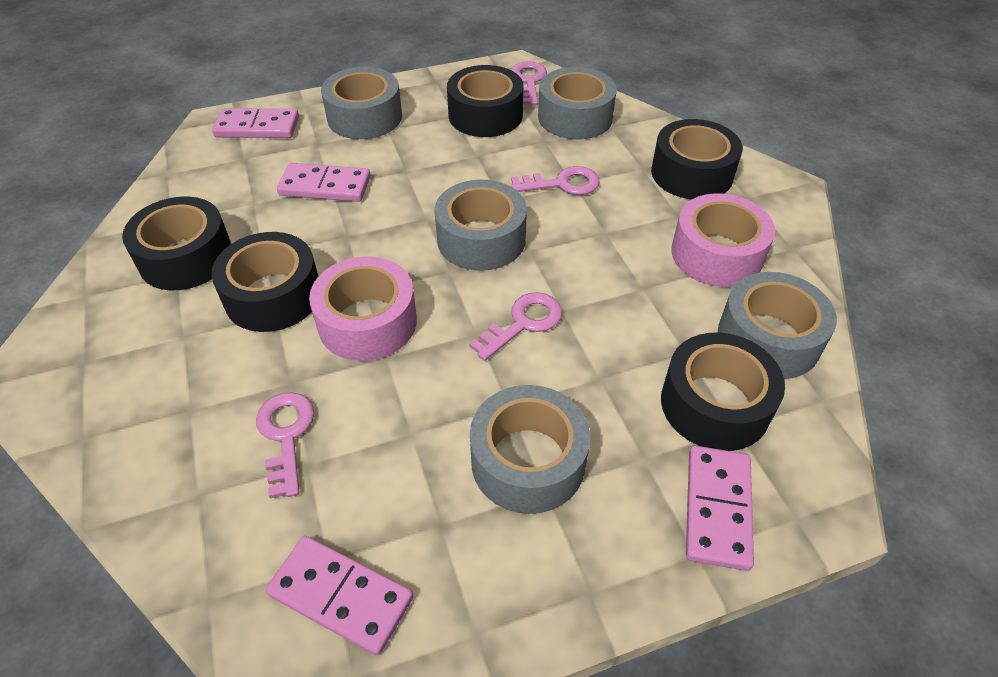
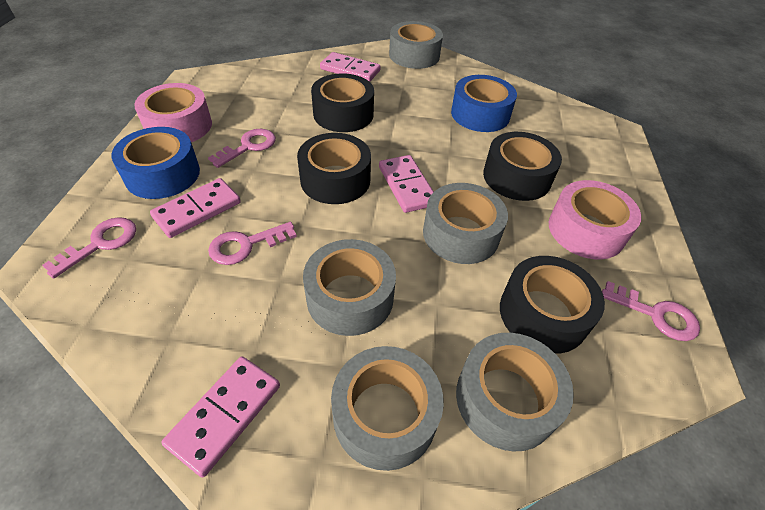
black tape: 5 -> 4
blue tape: 0 -> 2

